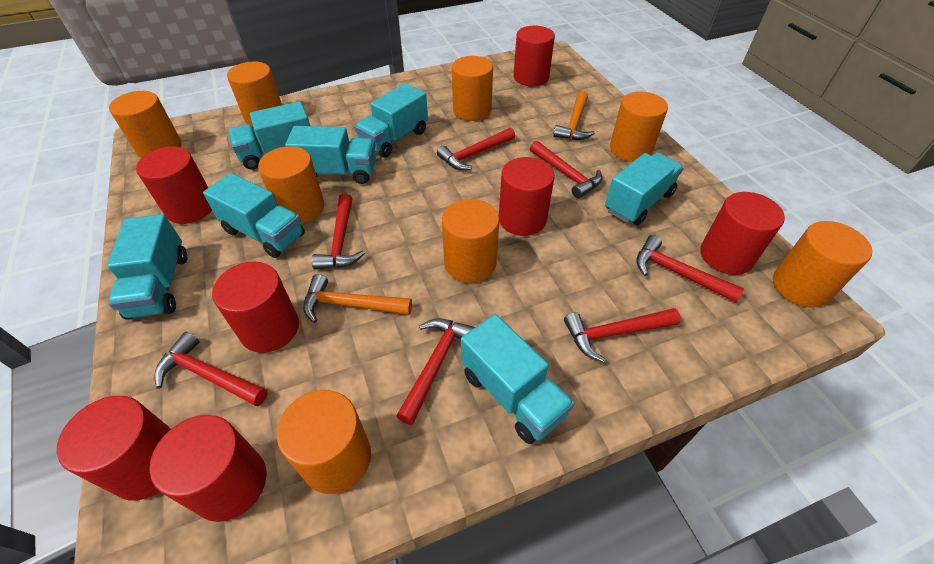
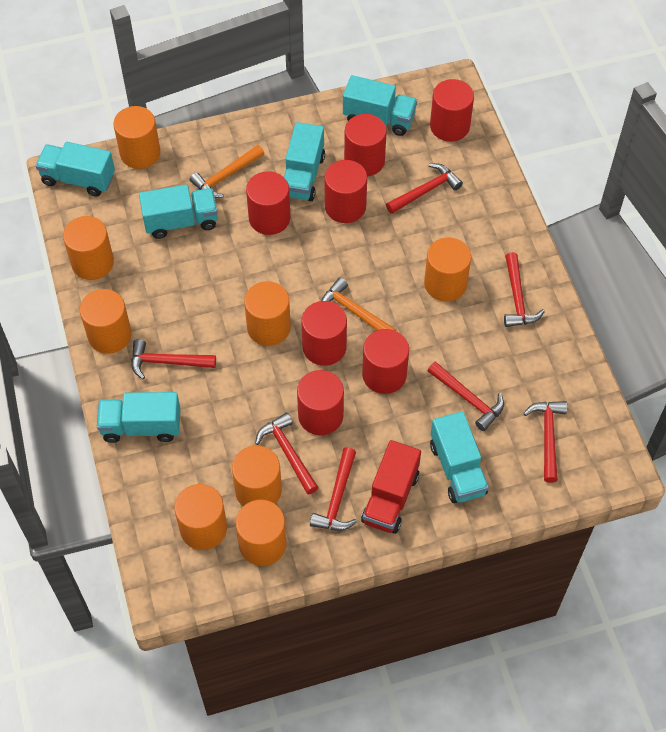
red truck: 0 -> 1
turquoise truck: 7 -> 6

